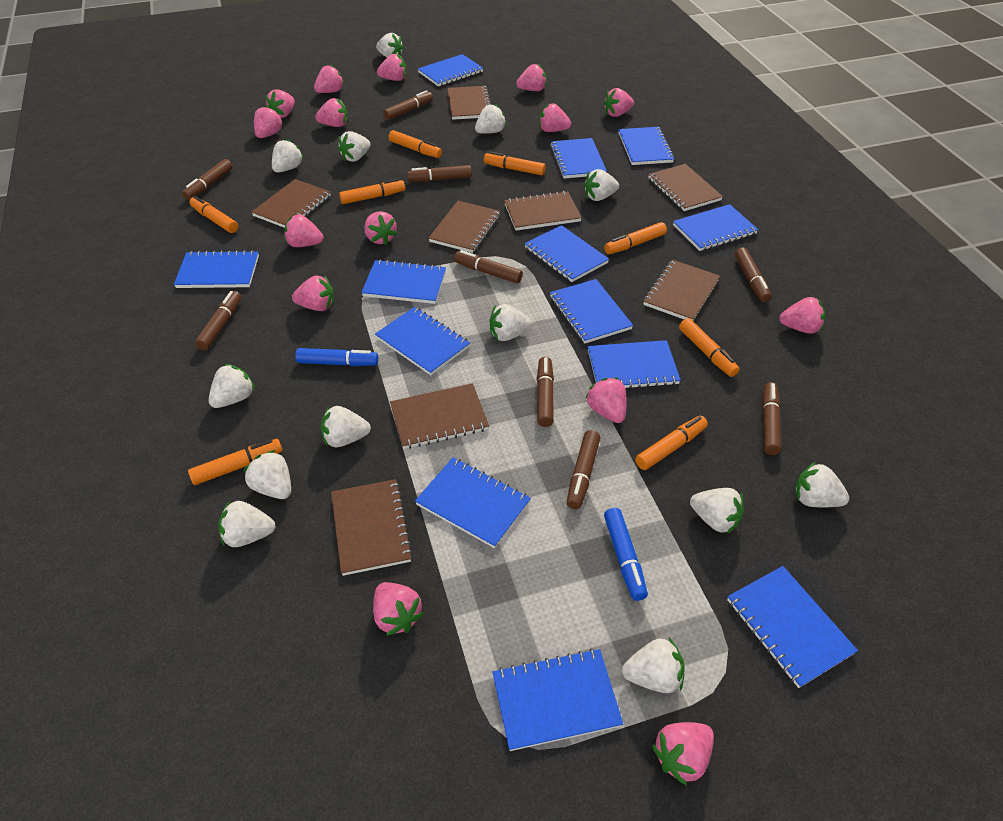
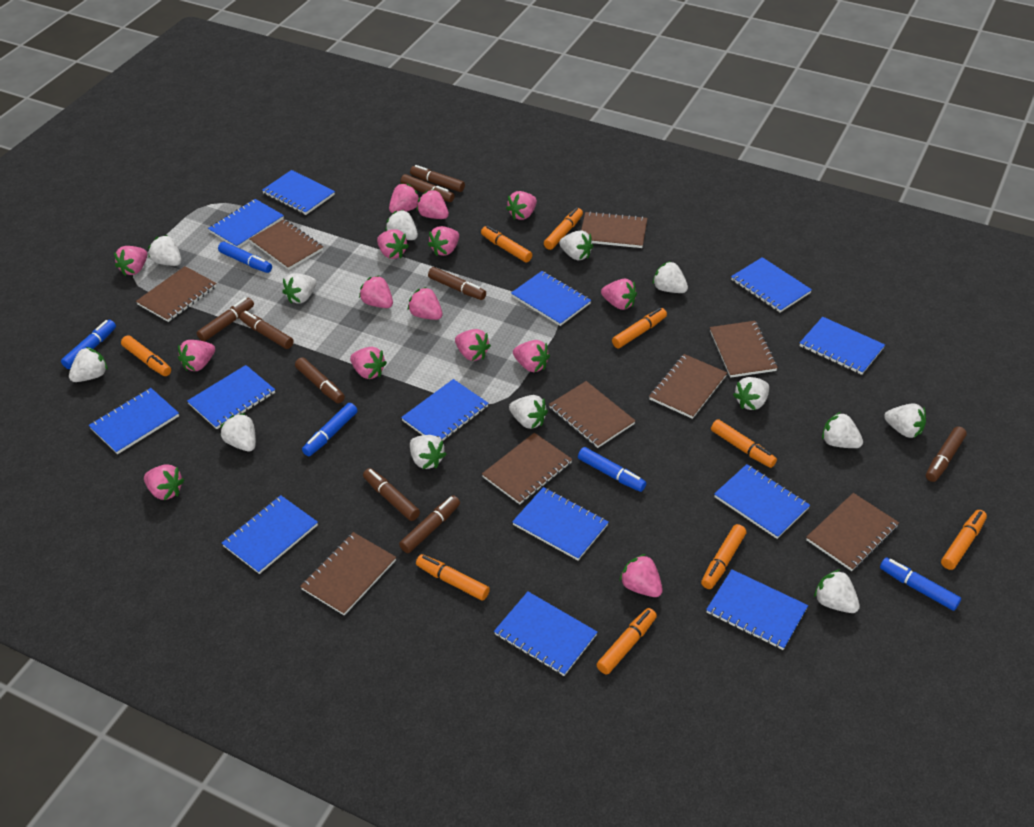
blue marker: 2 -> 5
brown notebook: 8 -> 9
orange marker: 8 -> 9

